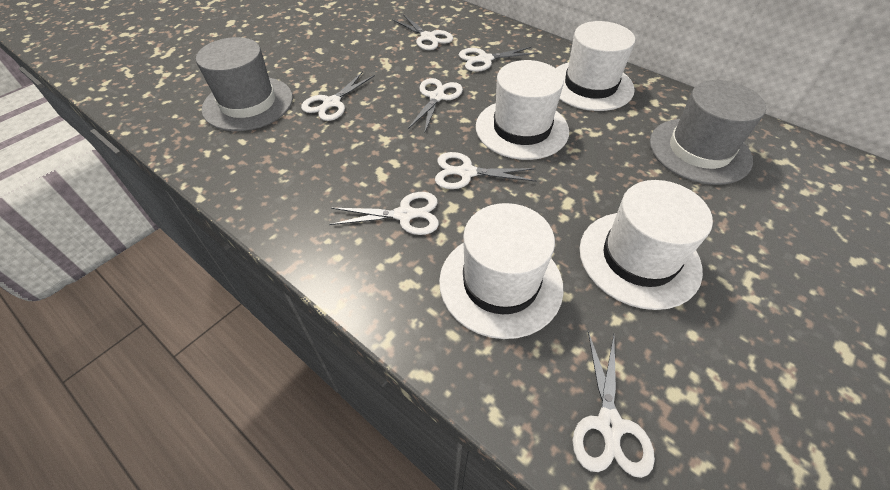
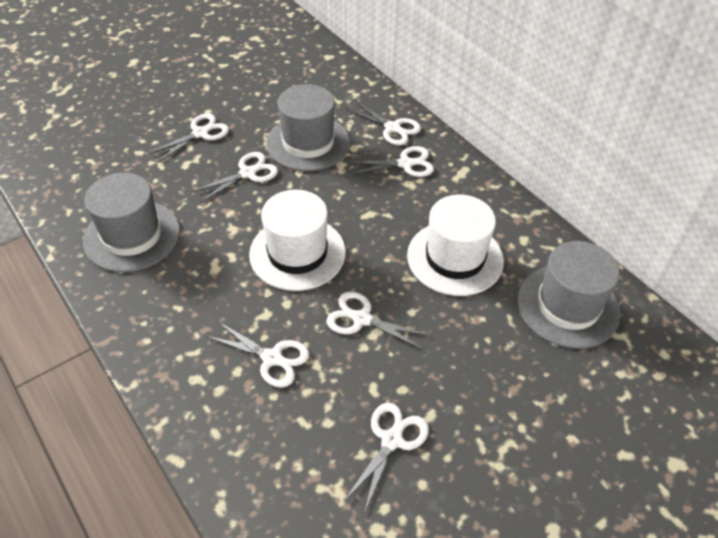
grey hat: 2 -> 3
white hat: 4 -> 2

